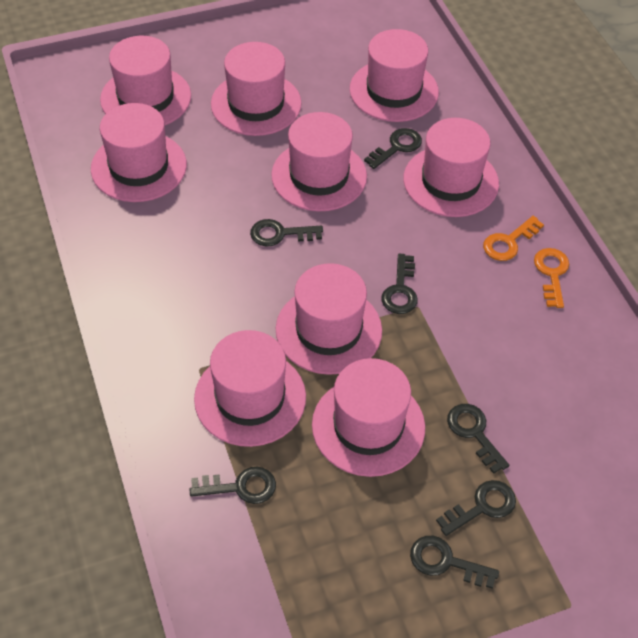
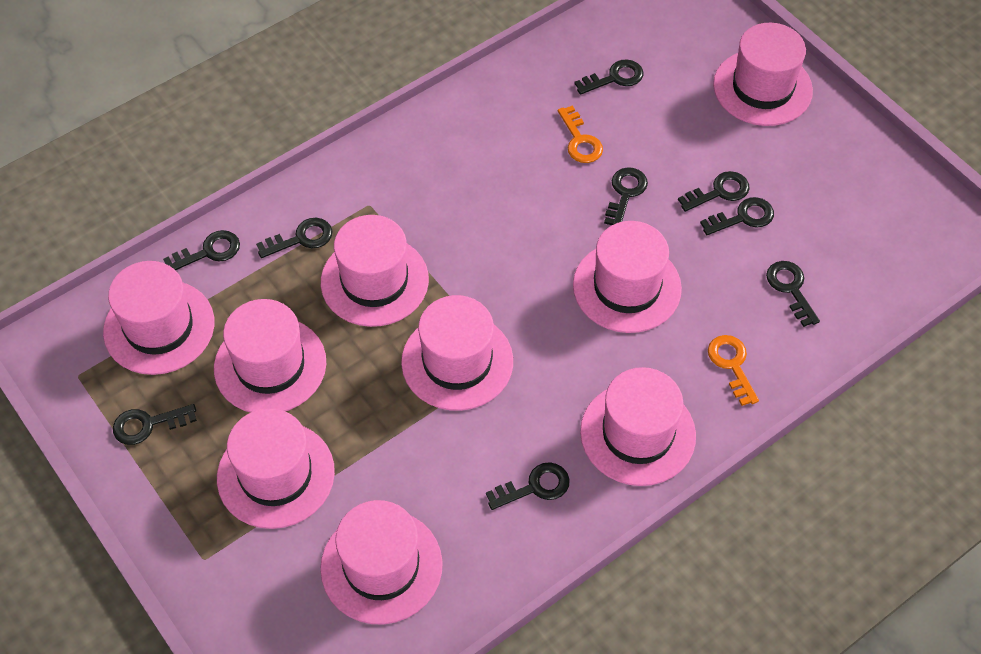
black key: 7 -> 9

